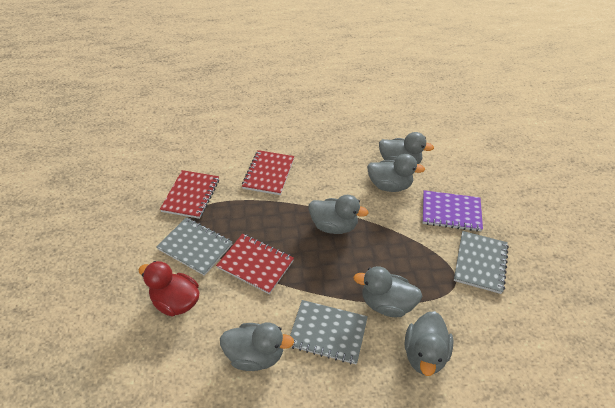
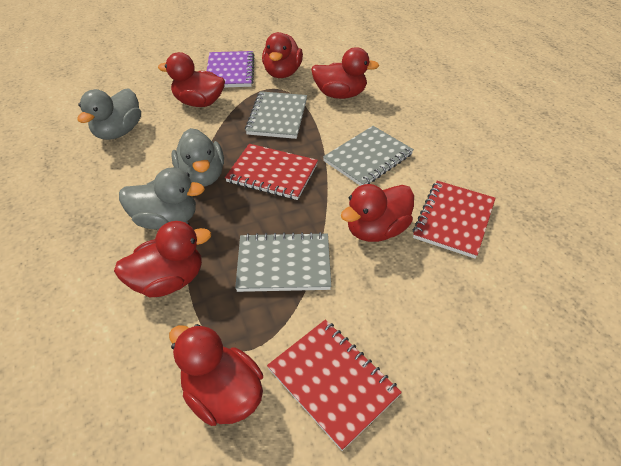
grey duck: 6 -> 3
red duck: 1 -> 6

